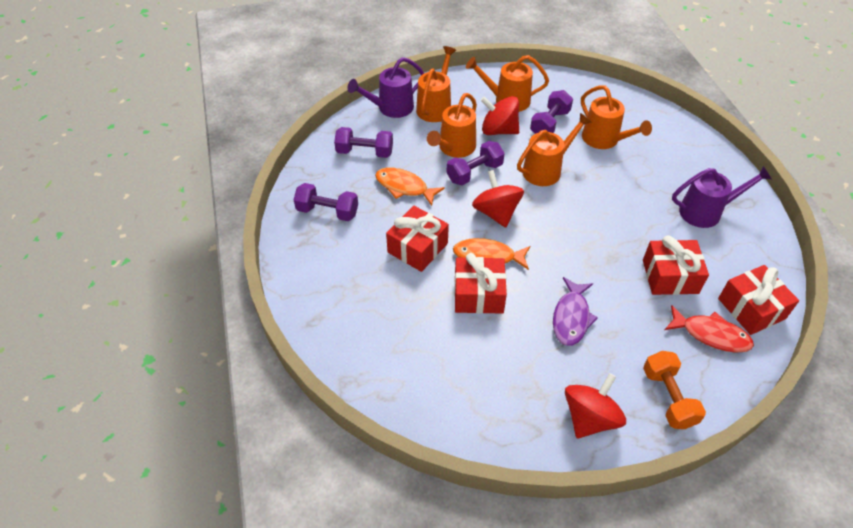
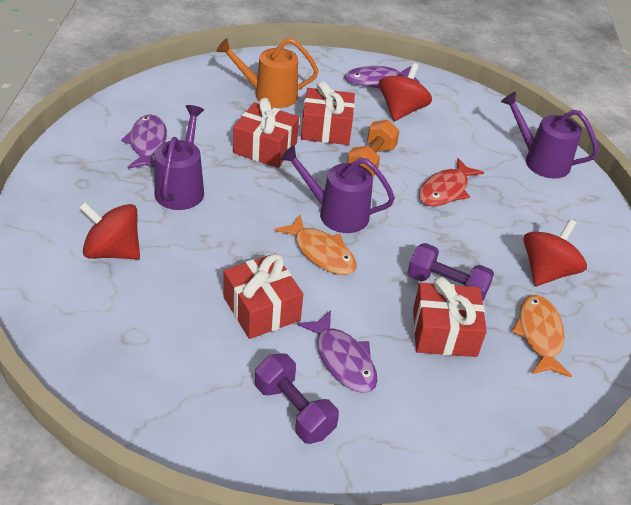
orange watering can: 5 -> 1
purple dumbbell: 4 -> 2
purple fish: 1 -> 3
purple watering can: 2 -> 3

